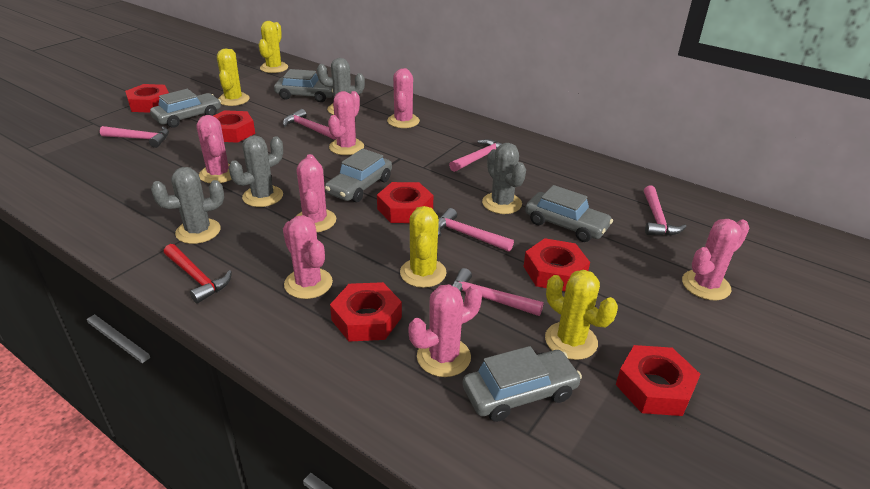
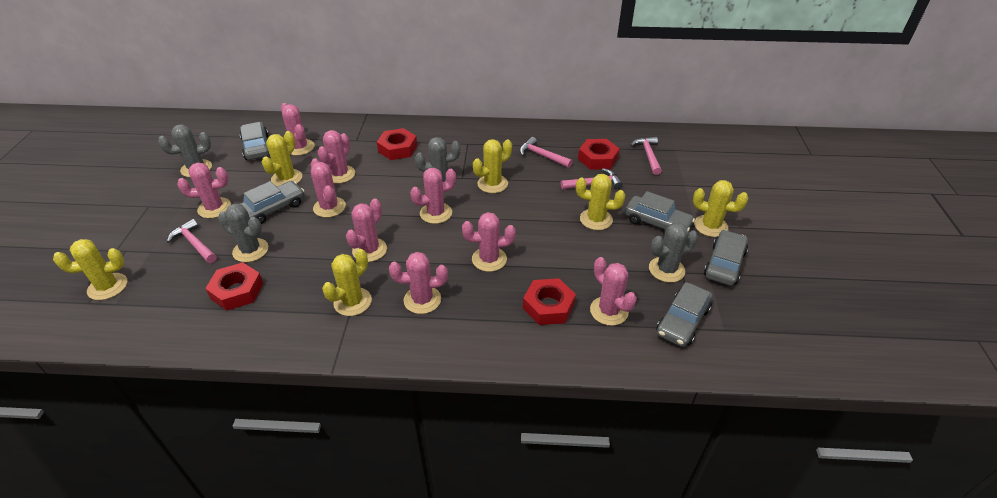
pink cactus: 7 -> 9
pink hammer: 6 -> 4
red hammer: 1 -> 0
red nut: 6 -> 4
yellow cactus: 4 -> 6

